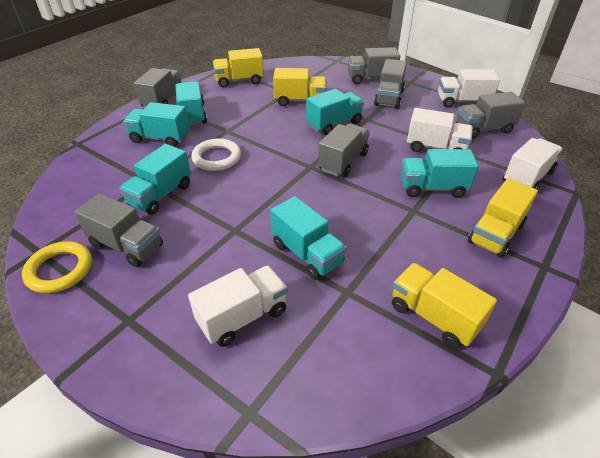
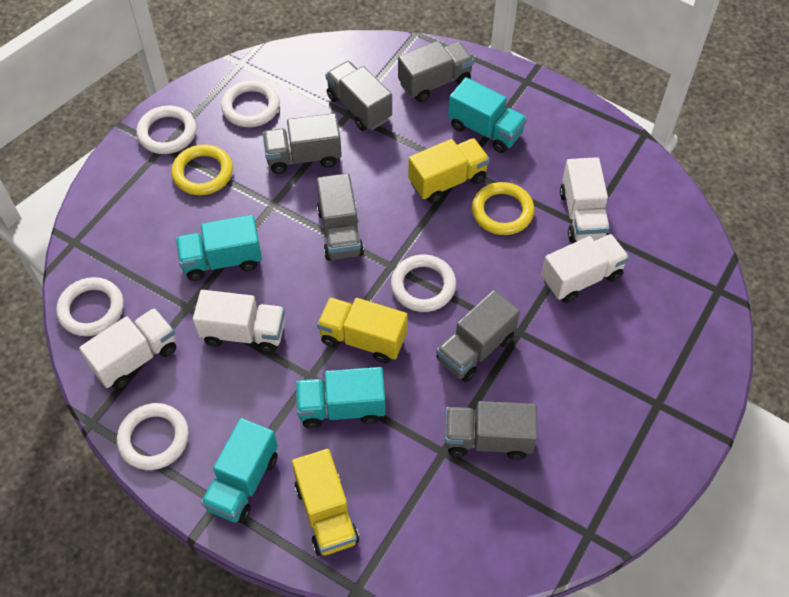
turquoise truck: 6 -> 4
white ring: 1 -> 5
yellow ring: 1 -> 2
yellow truck: 4 -> 3

